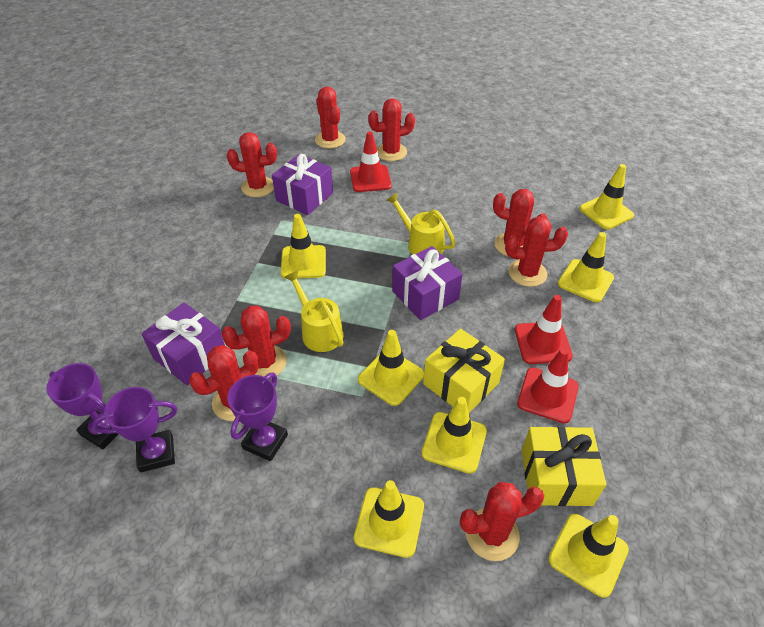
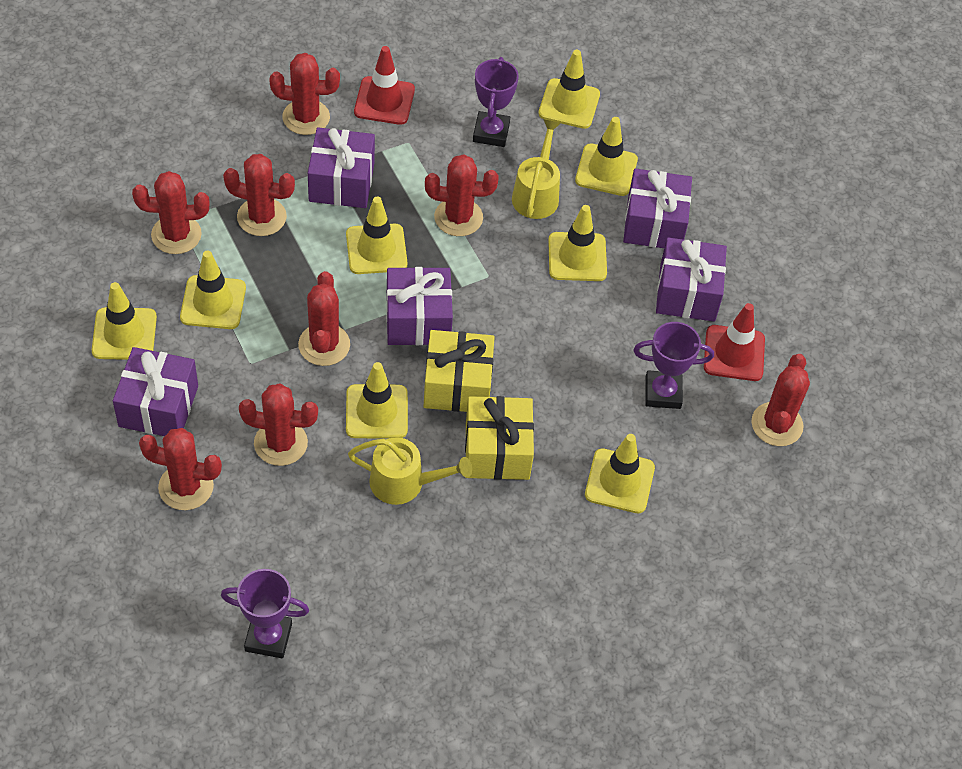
purple gift: 3 -> 5
red traffic cone: 3 -> 2
yellow traffic cone: 7 -> 8

